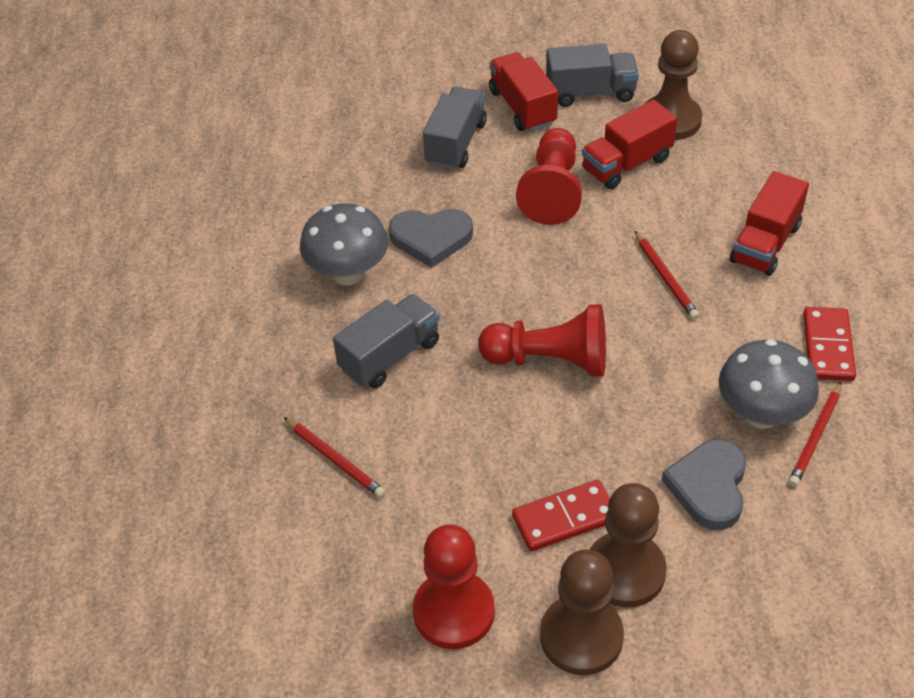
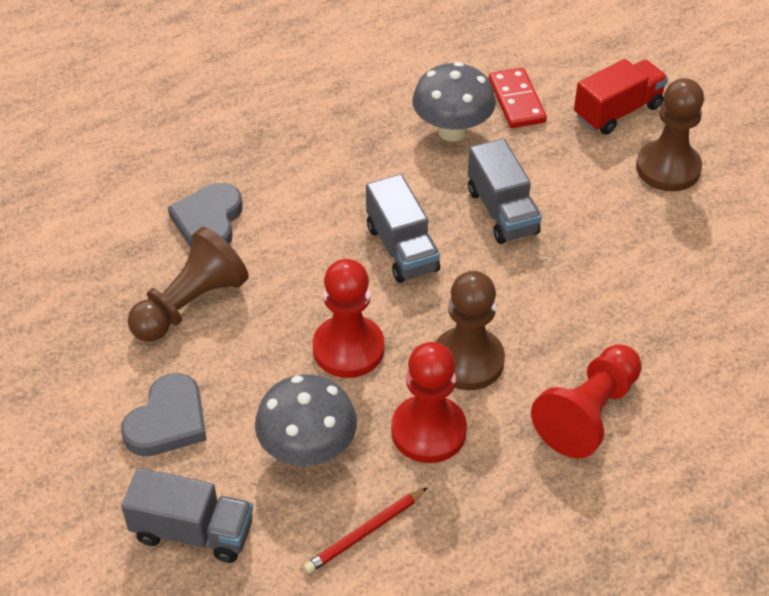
red domino: 2 -> 1
red pencil: 3 -> 1
red truck: 3 -> 1

